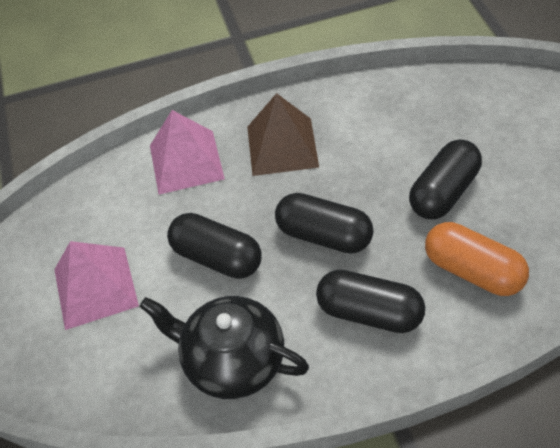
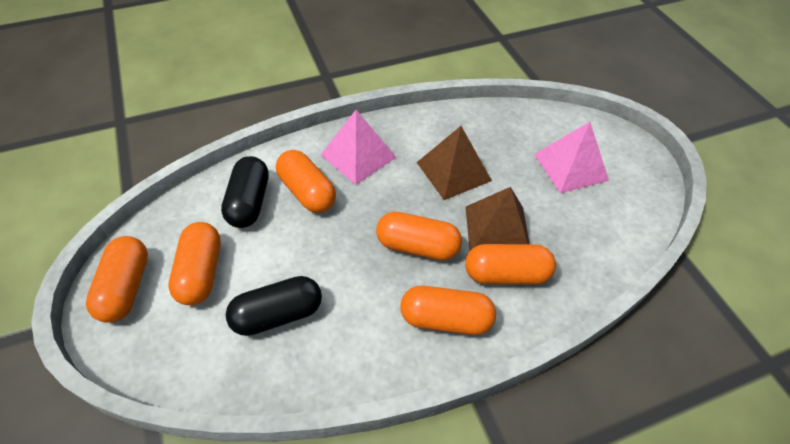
black capsule: 4 -> 2
black teapot: 1 -> 0
brown pyramid: 1 -> 2
orange capsule: 1 -> 6

